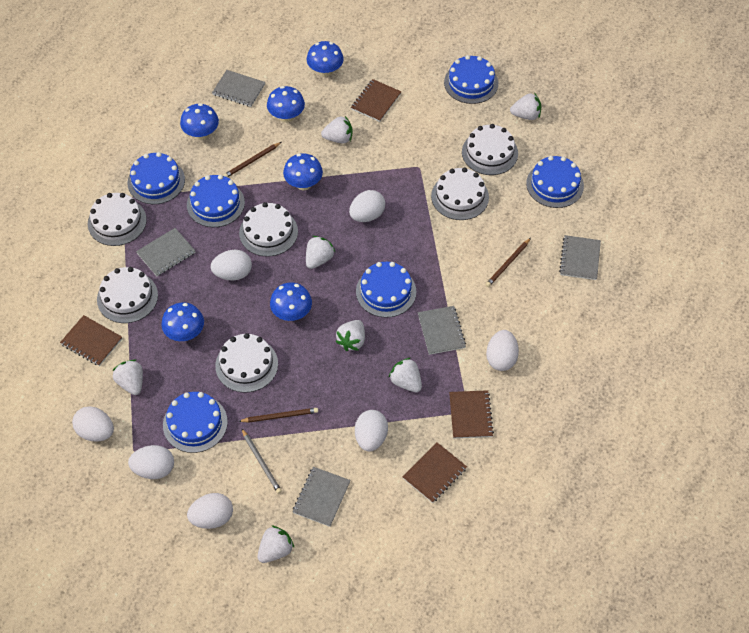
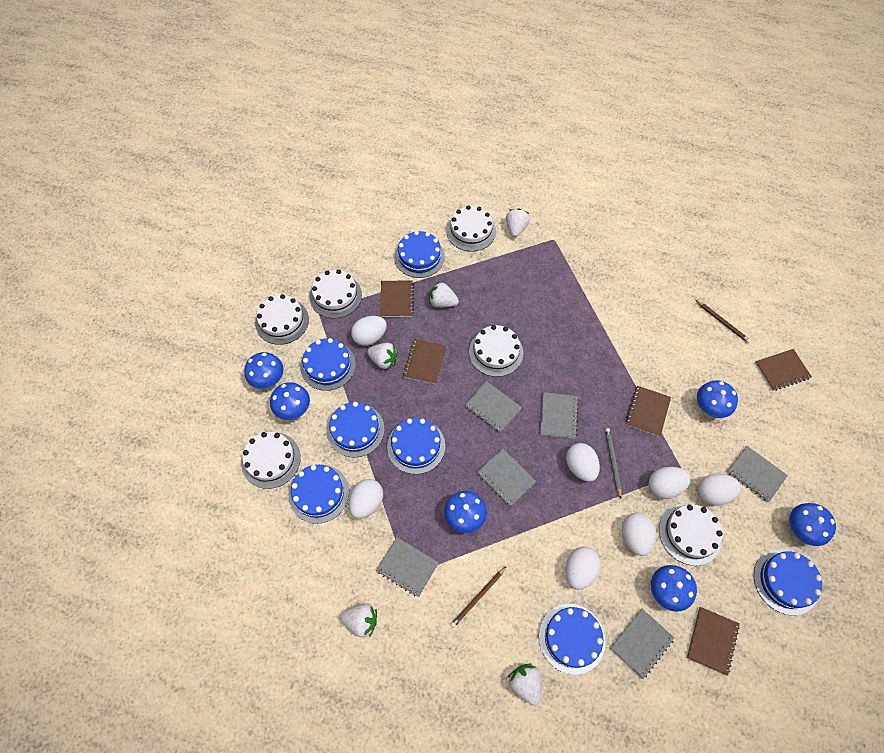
blue cake: 6 -> 7
brown notebook: 4 -> 5
brown pencil: 3 -> 2
grey notebook: 5 -> 6
white strawberry: 7 -> 5

